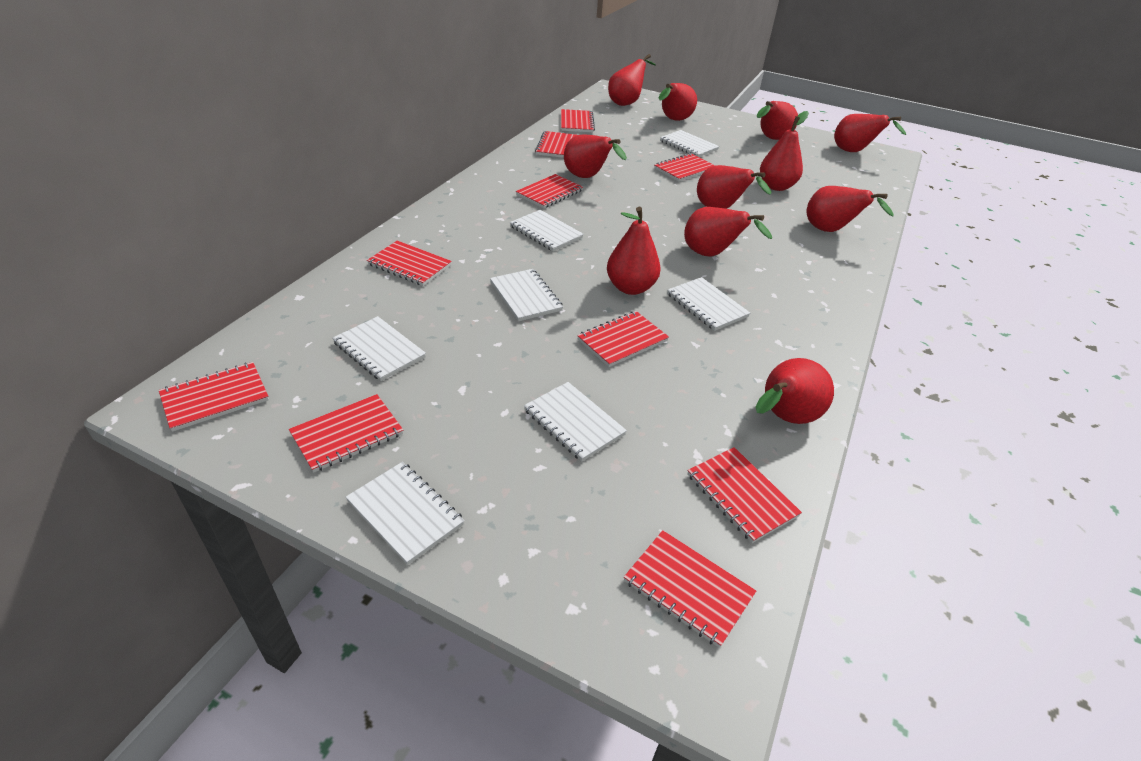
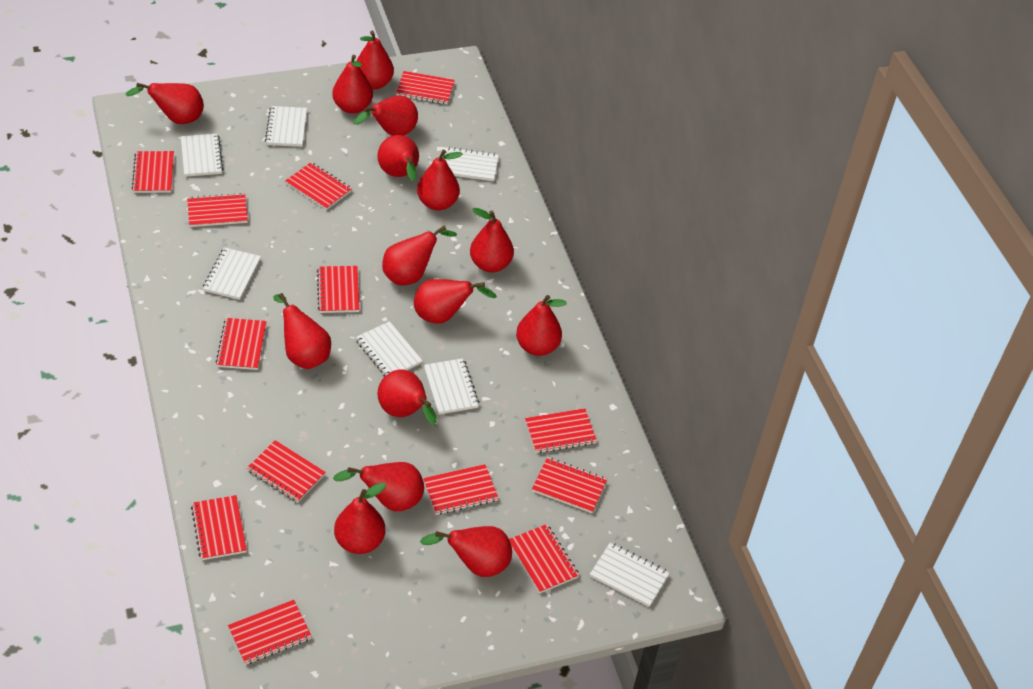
red notebook: 10 -> 13
red pear: 11 -> 15

